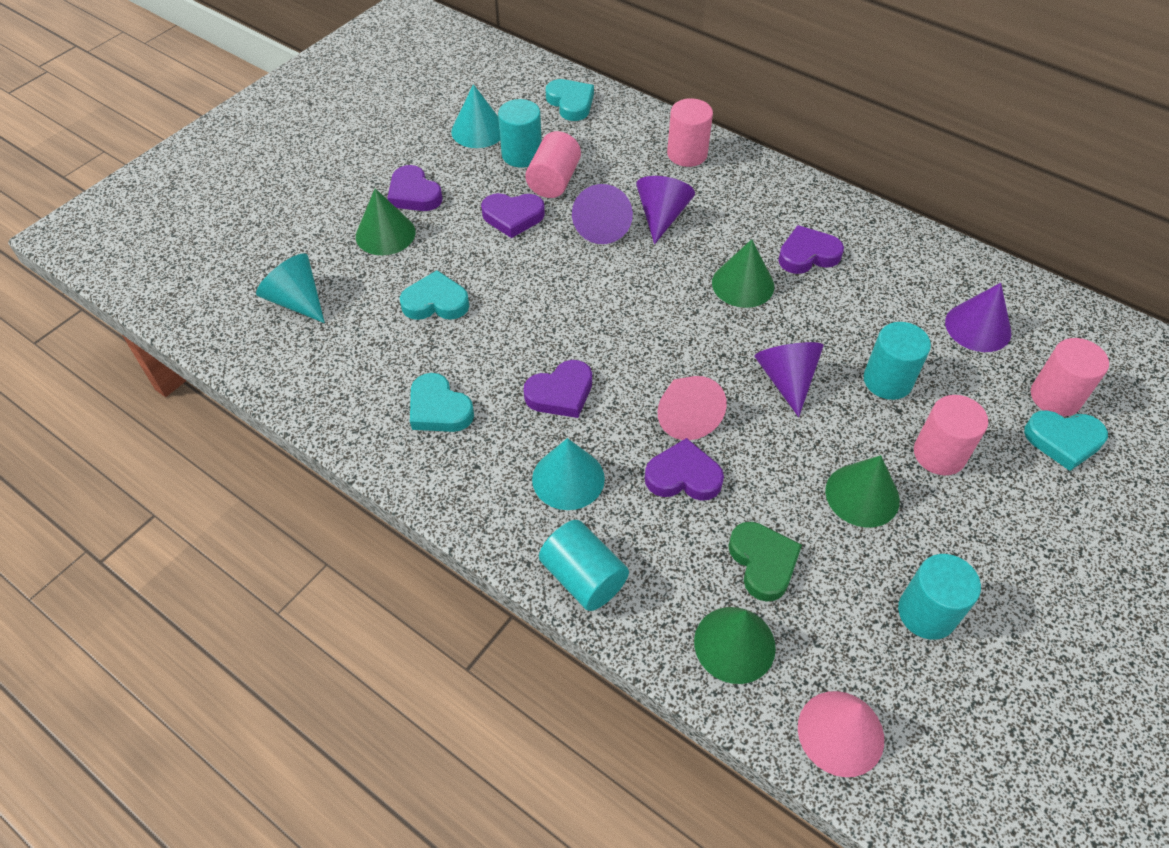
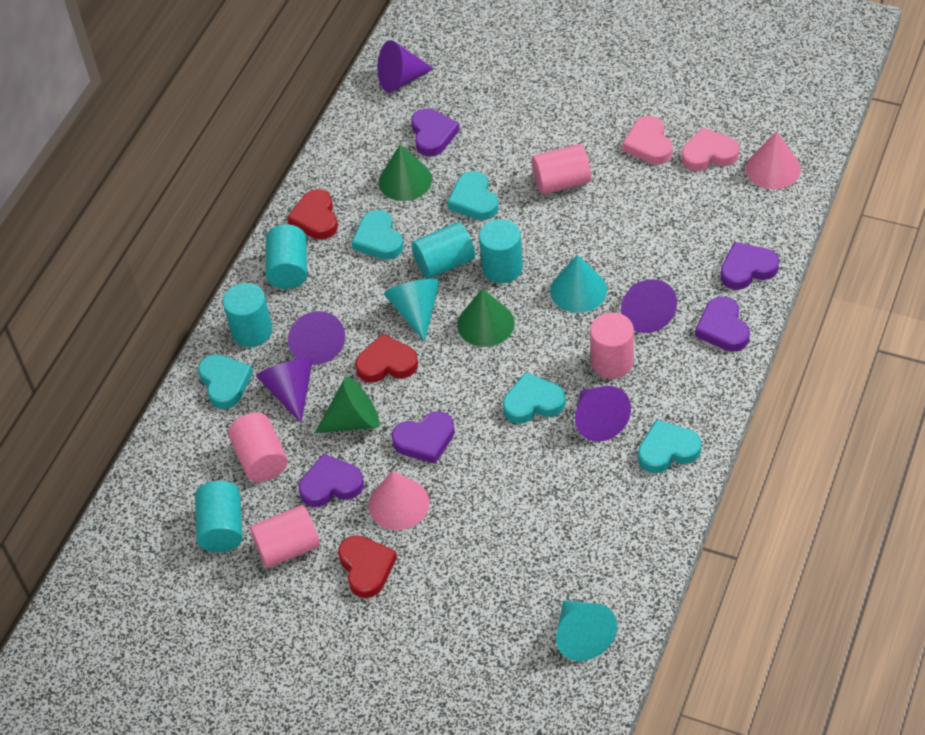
green cone: 4 -> 3
green heart: 1 -> 0
pink heart: 0 -> 2
purple cone: 4 -> 5
red heart: 0 -> 3
turquoise cylinder: 4 -> 5
turquoise heart: 4 -> 5

